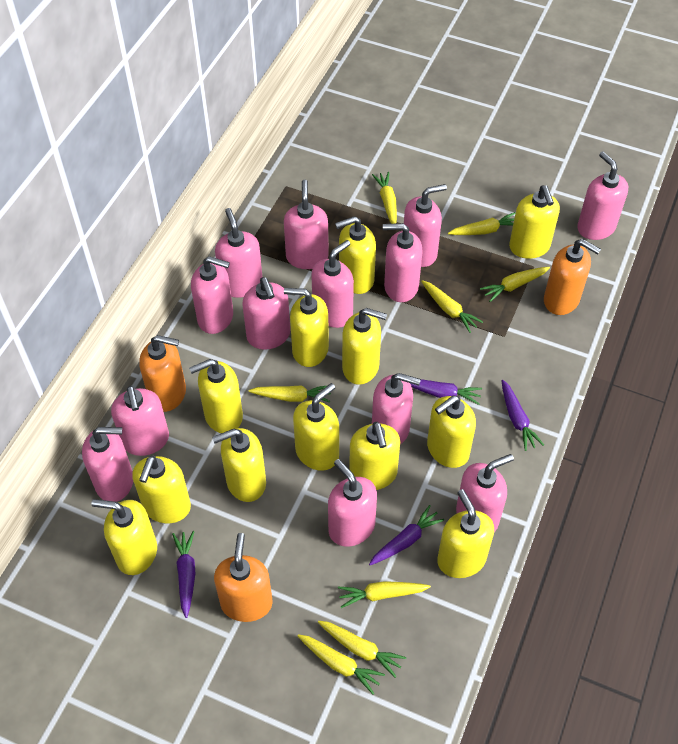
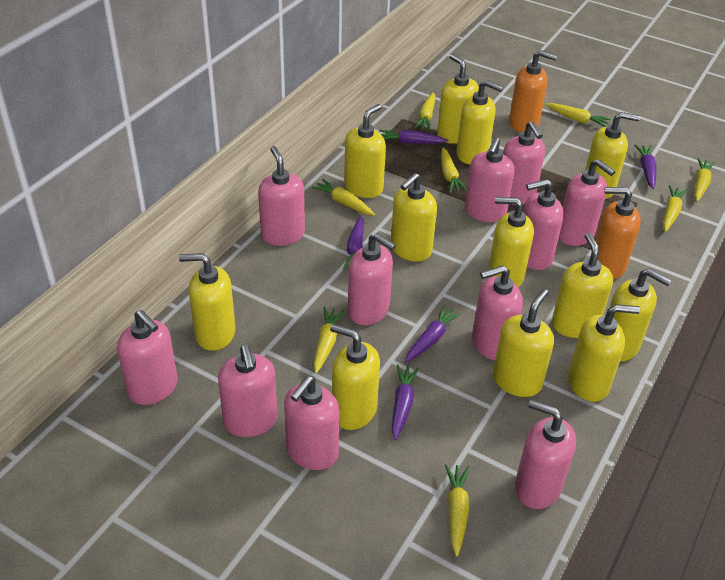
orange soap dispenser: 3 -> 2
pink soap dispenser: 13 -> 11
purple carrot: 4 -> 5

